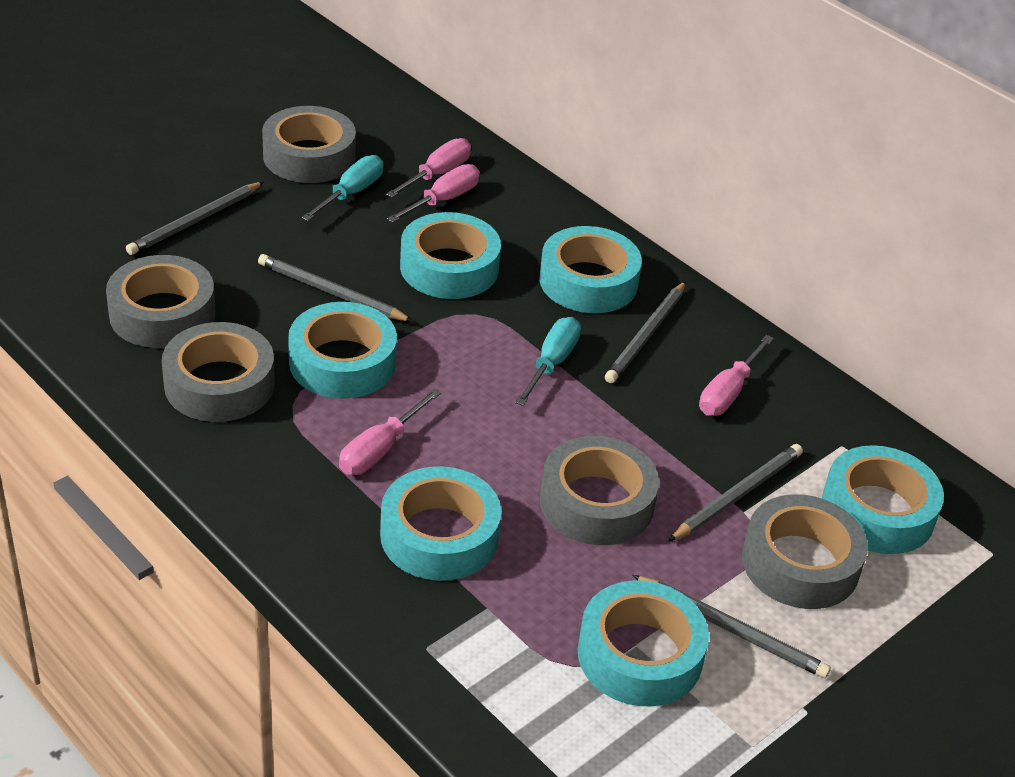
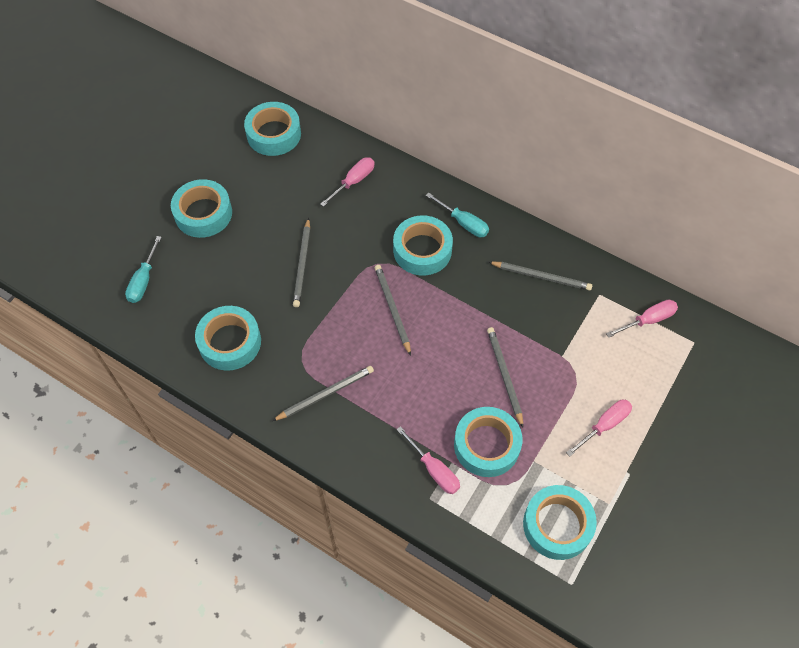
grey tape: 5 -> 0

